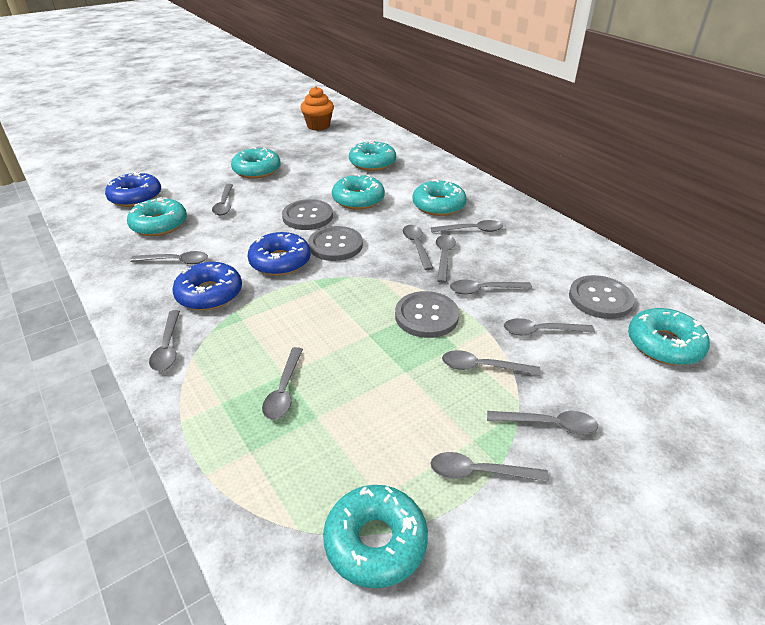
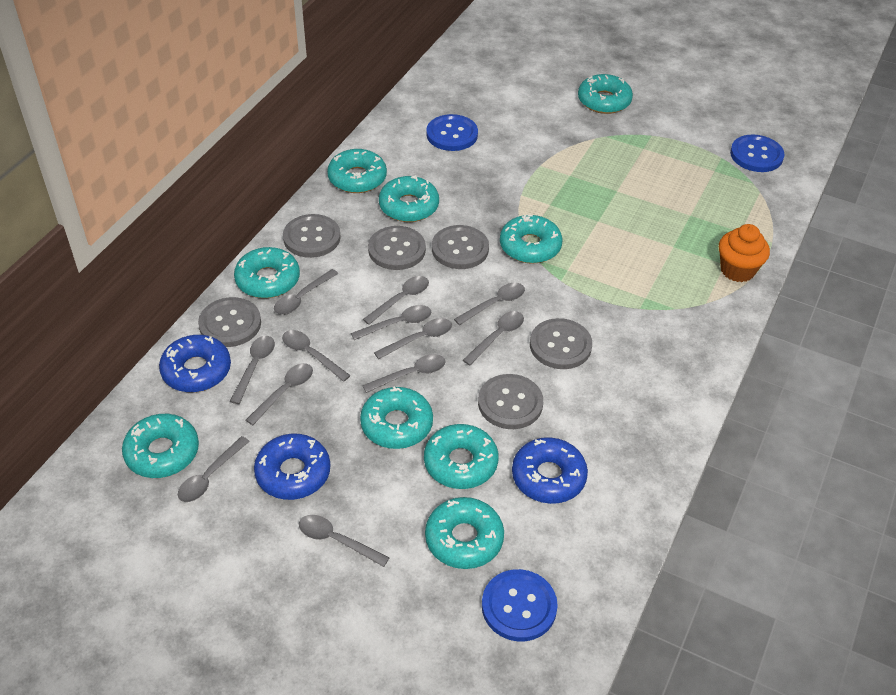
blue button: 0 -> 3
grey button: 4 -> 6
turquoise donut: 7 -> 9

